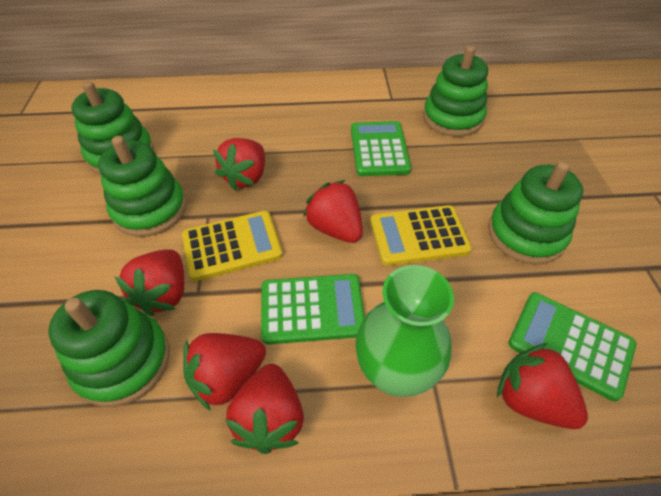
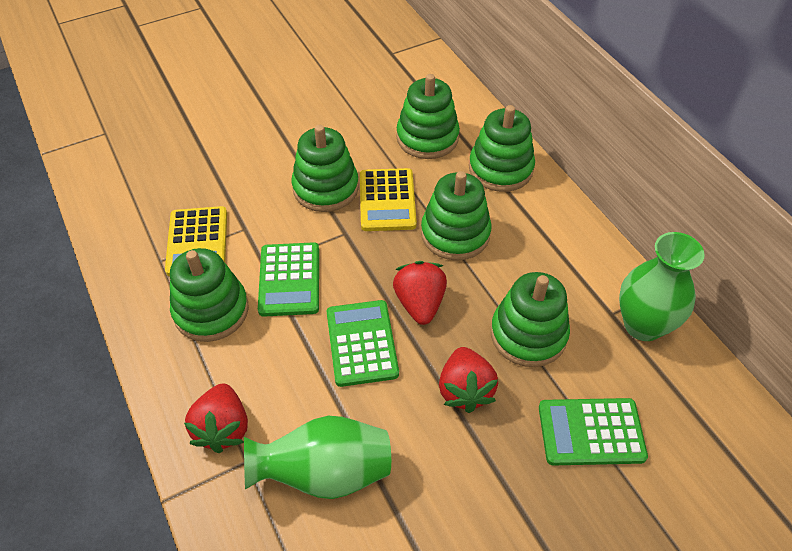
green stacking toy: 5 -> 6
green vase: 1 -> 2
red strawberry: 6 -> 3

